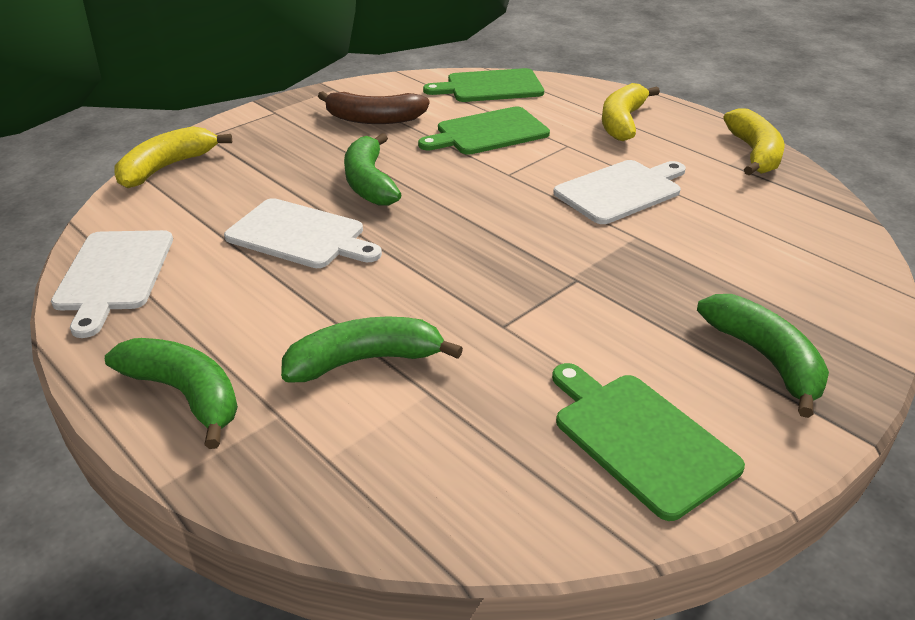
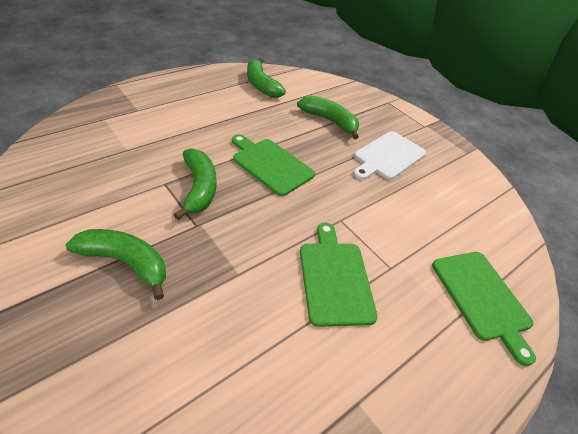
brown banana: 1 -> 0
white cutting board: 3 -> 1
yellow banana: 3 -> 0

